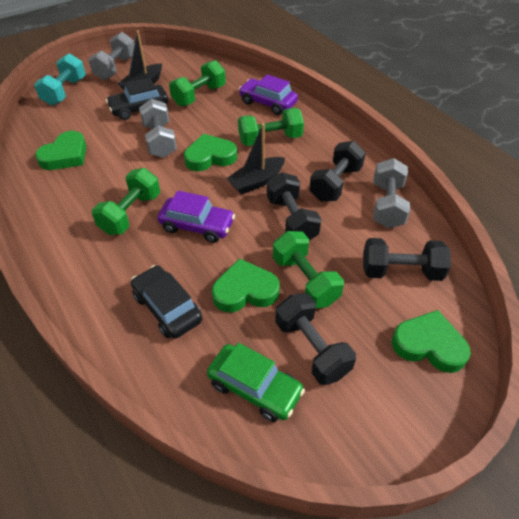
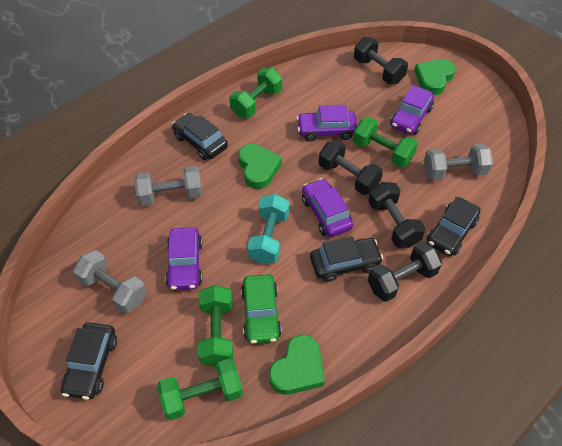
black boat: 2 -> 0
black car: 2 -> 4
green heart: 4 -> 3
purple car: 2 -> 4

